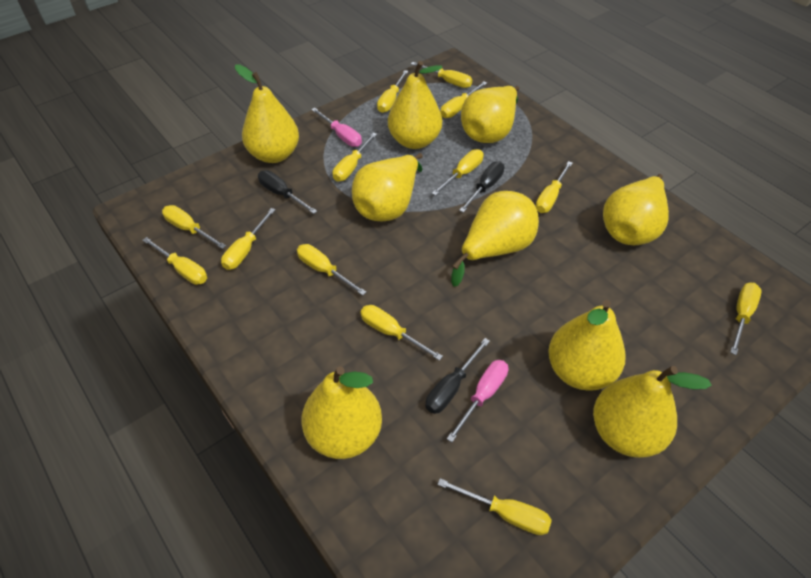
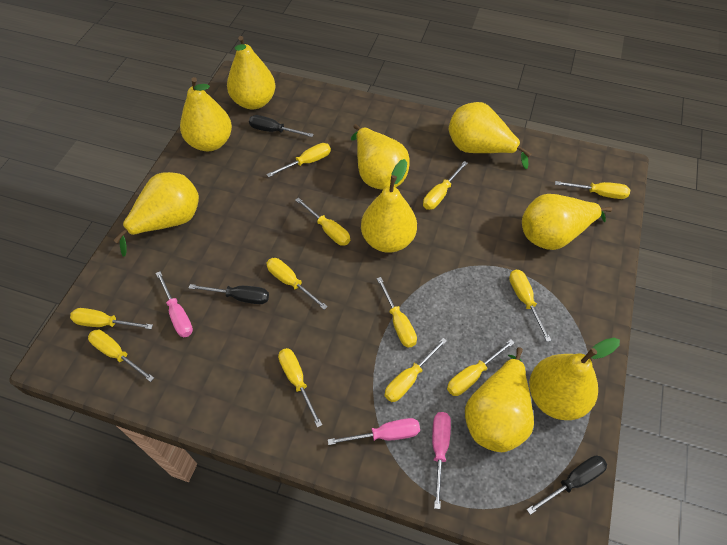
pink screwdriver: 2 -> 3
yellow screwdriver: 13 -> 12

